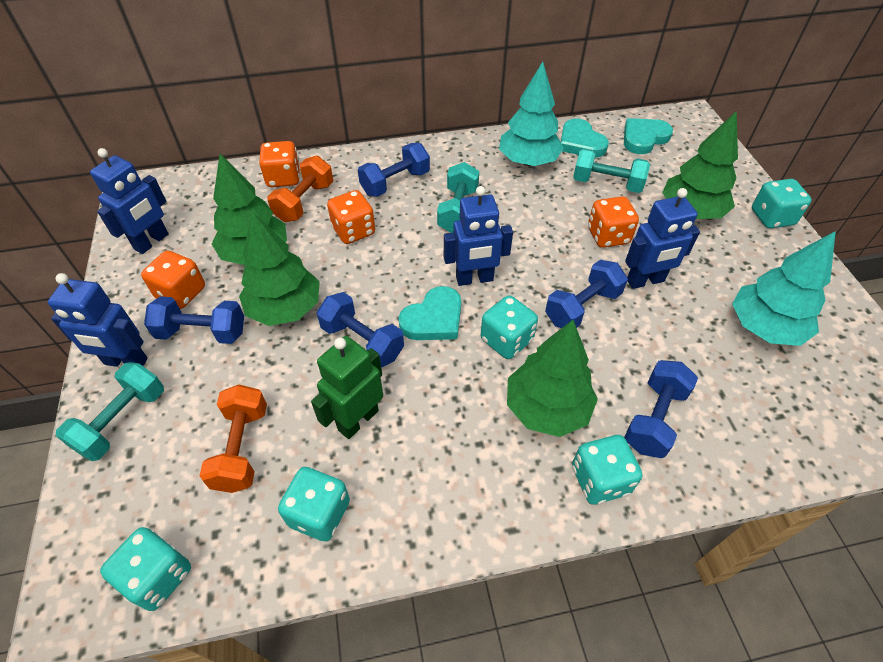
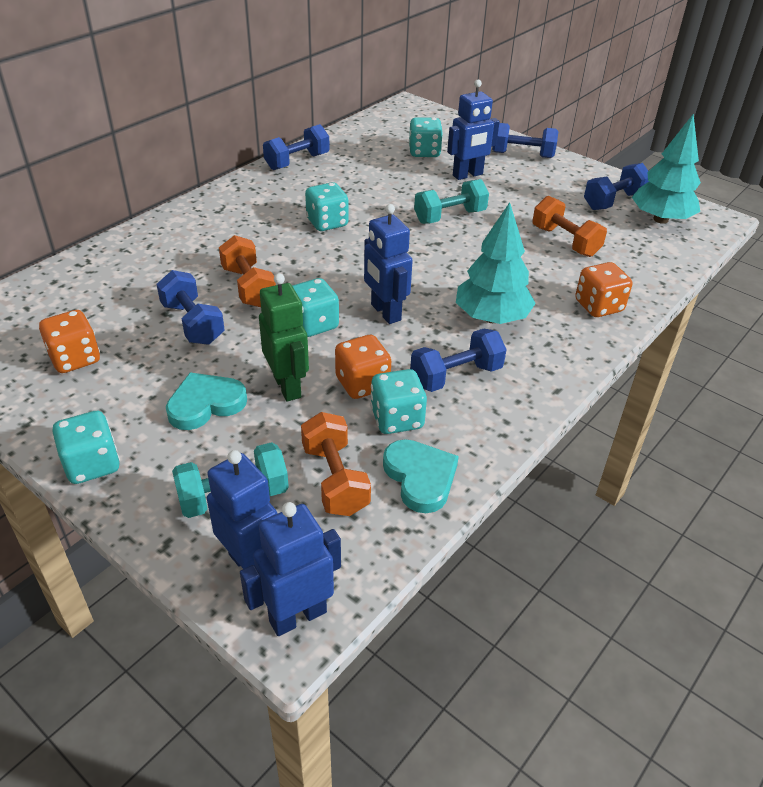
green tree: 4 -> 0
orange dice: 4 -> 3
orange dumbbell: 2 -> 3
turquoise dumbbell: 3 -> 2
turquoise heart: 3 -> 2

